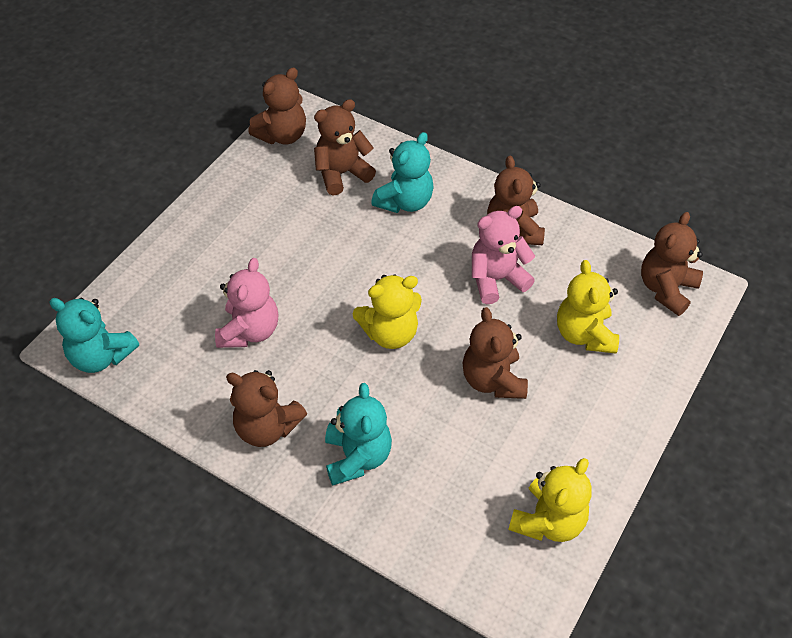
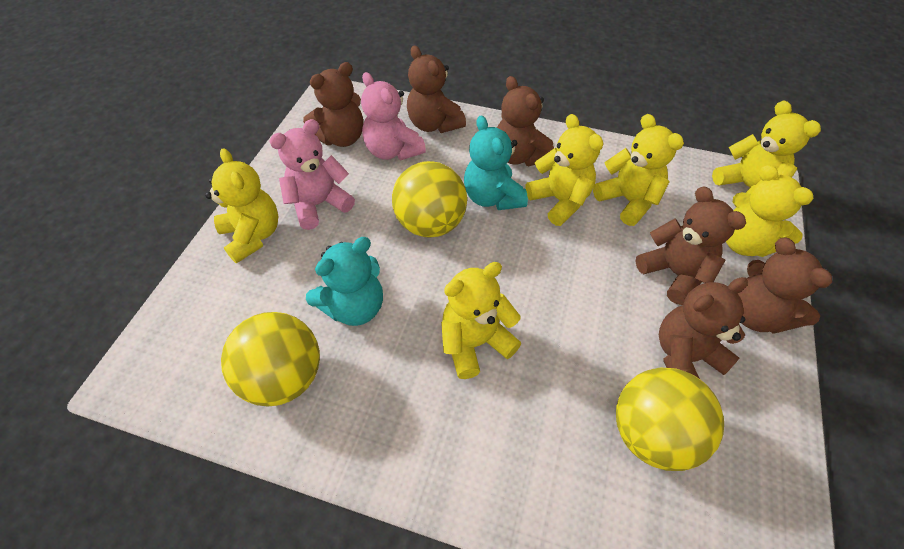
turquoise teddy bear: 3 -> 2
yellow ball: 0 -> 3
yellow teddy bear: 3 -> 6

